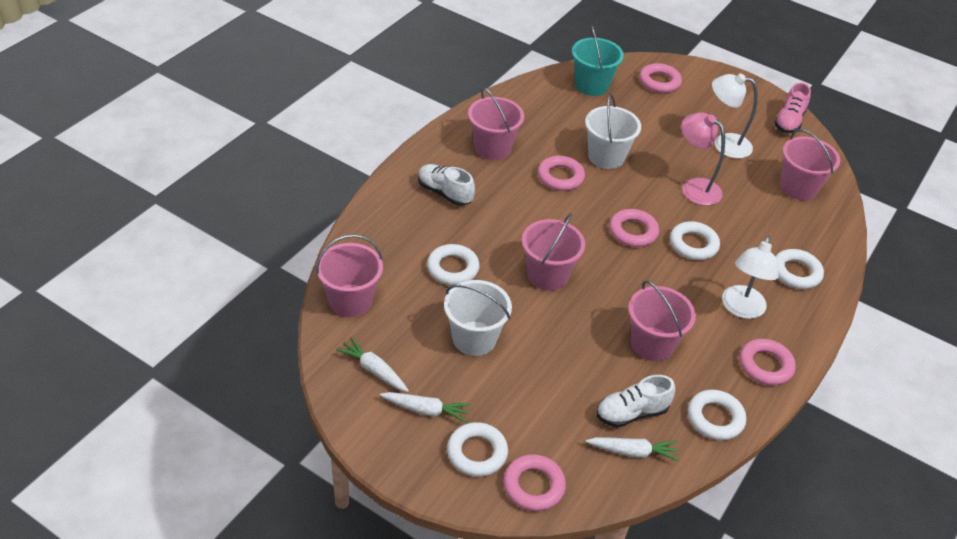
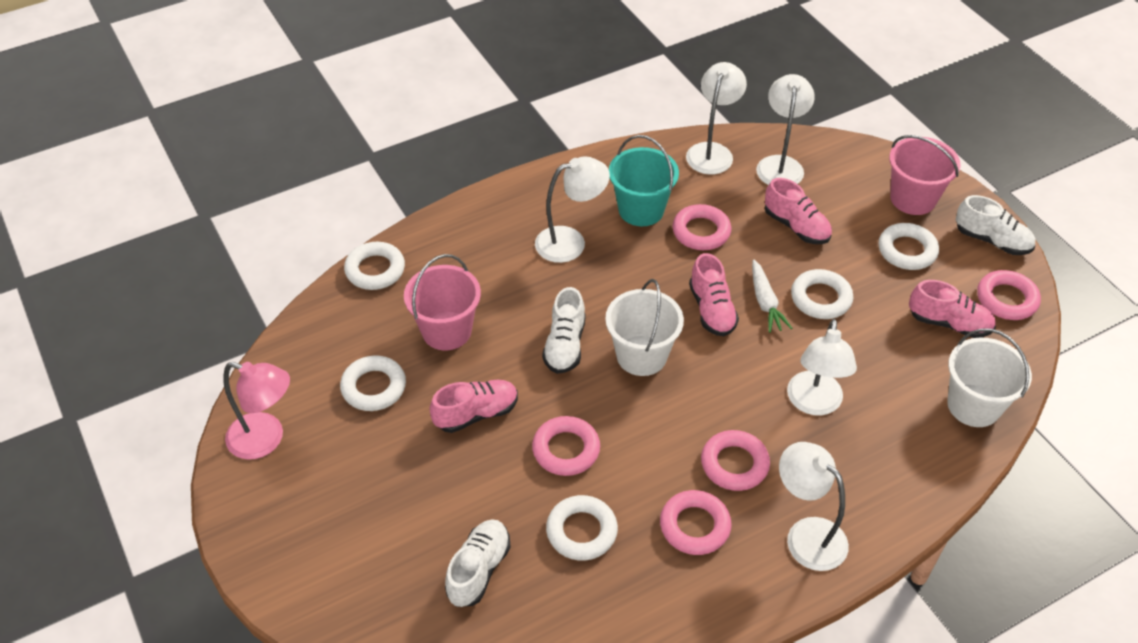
pink bucket: 5 -> 2
pink shoe: 1 -> 4
white carrot: 3 -> 1
white lamp: 2 -> 5
white shoe: 2 -> 3

